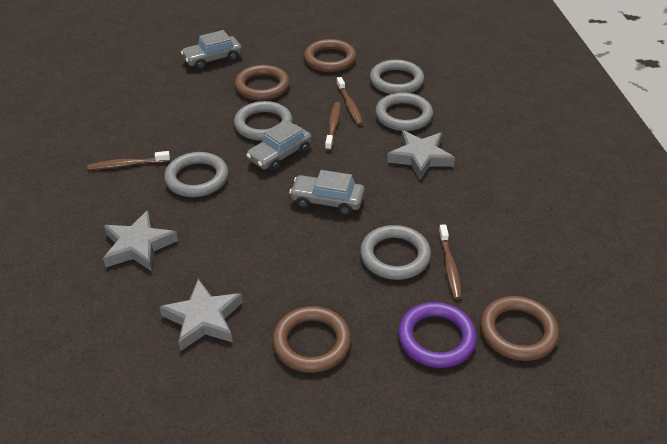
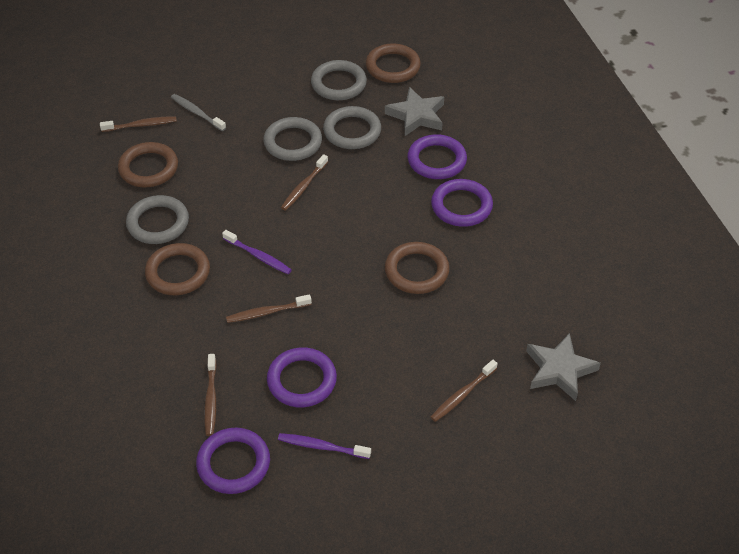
brown toothbrush: 4 -> 5
grey car: 3 -> 0
grey ring: 5 -> 4
grey star: 3 -> 2
grey toothbrush: 0 -> 1
purple ring: 1 -> 4
purple toothbrush: 0 -> 2

